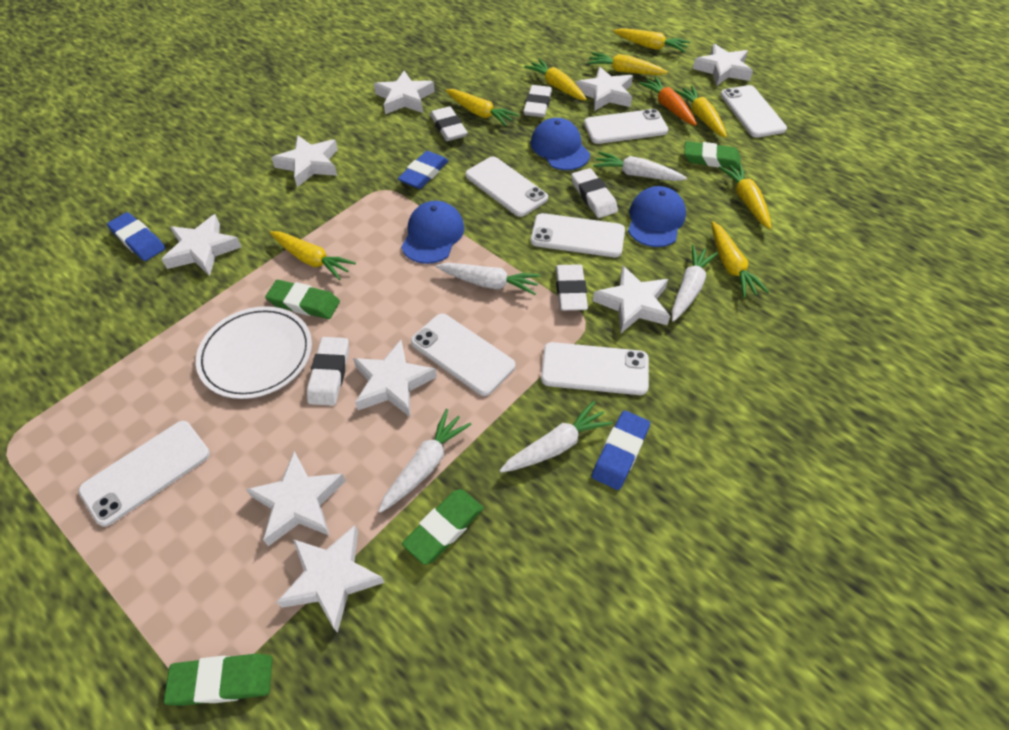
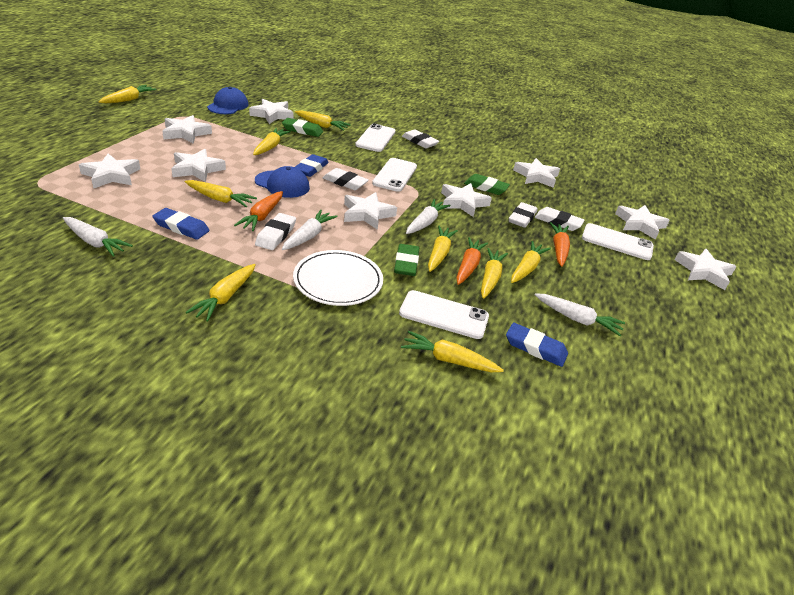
blue cap: 3 -> 2
green eraser: 4 -> 3
orange carrot: 1 -> 3
white carrot: 5 -> 4
white phone: 7 -> 4
yellow carrot: 8 -> 9

